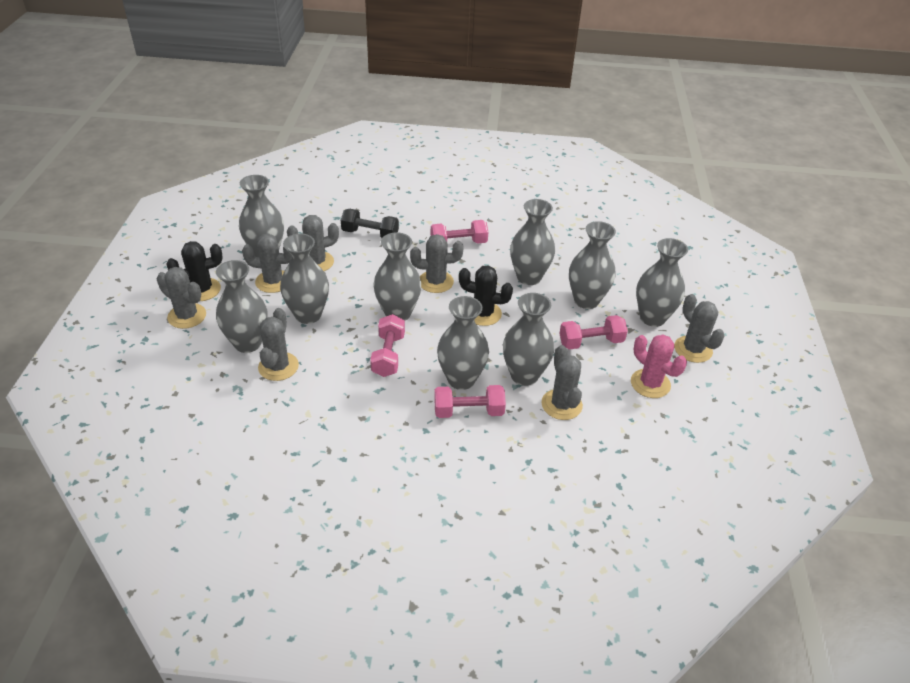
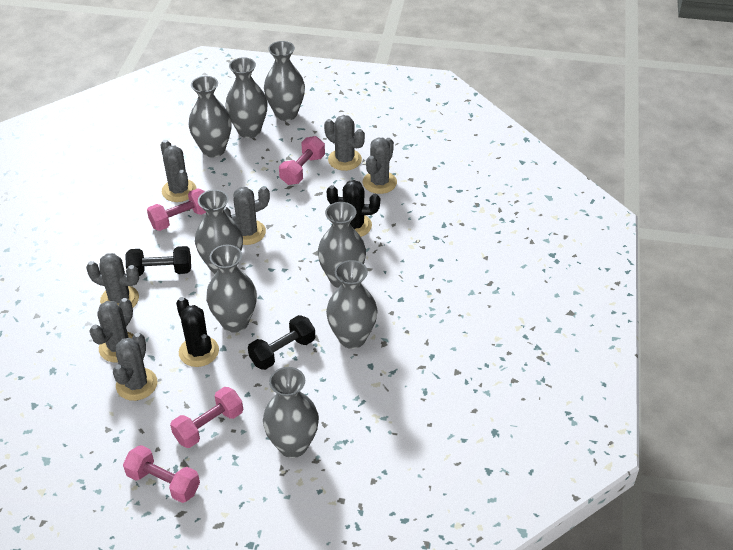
black dumbbell: 1 -> 2
grey vase: 9 -> 8
pink cactus: 1 -> 0

